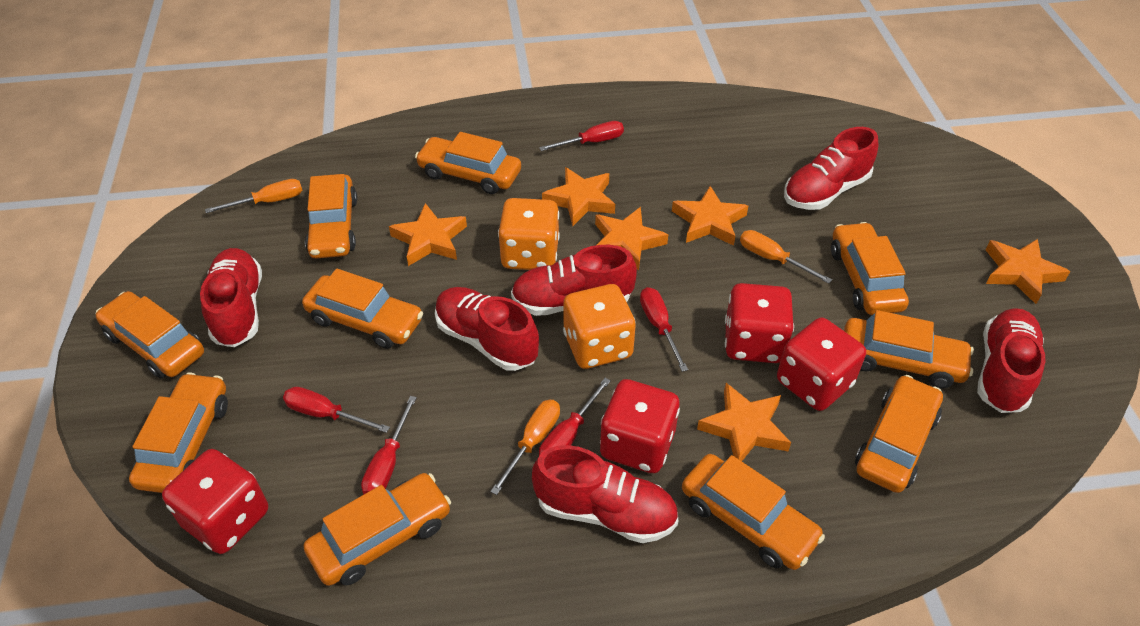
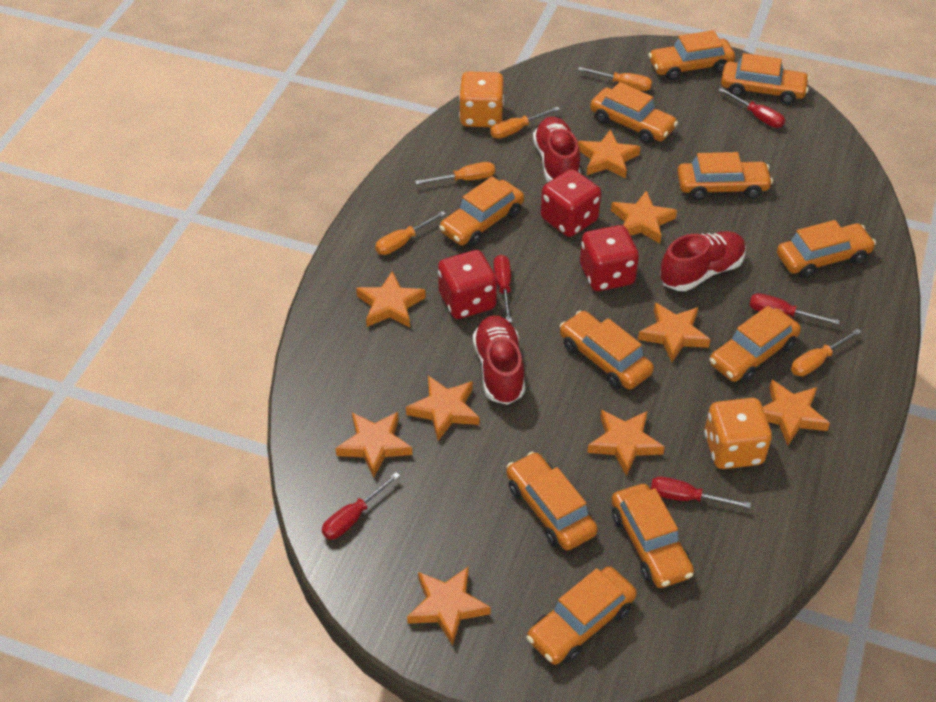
orange car: 10 -> 11
orange screwdriver: 3 -> 5
orange star: 6 -> 9
red dice: 4 -> 3
red shoe: 6 -> 3

